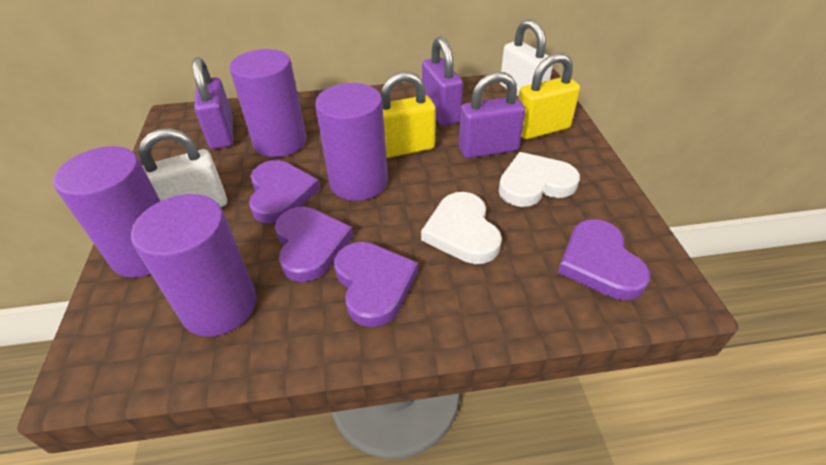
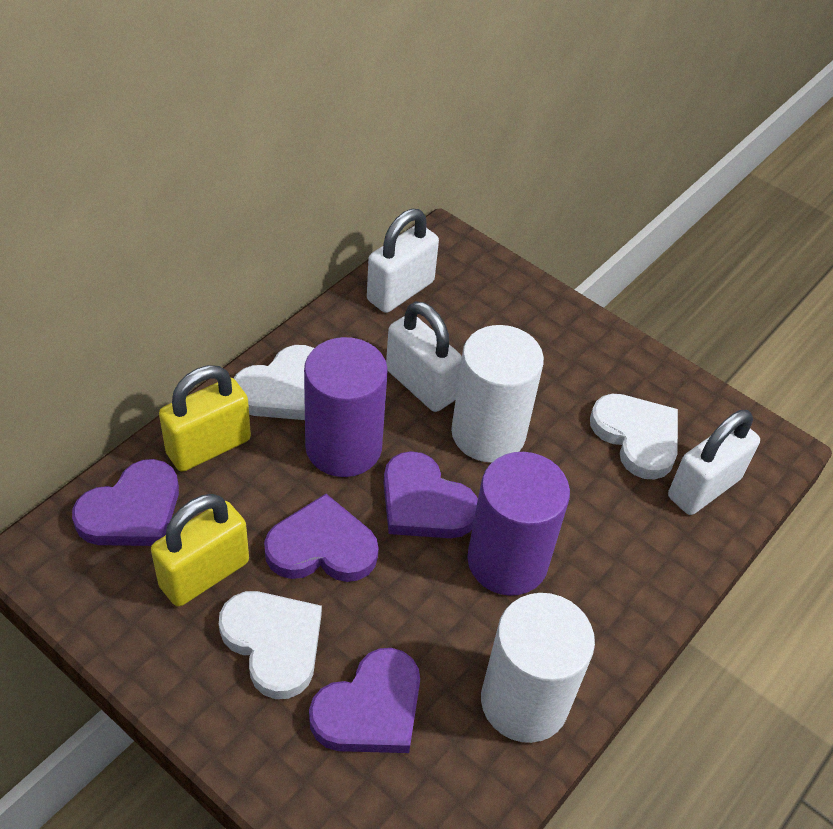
purple cylinder: 4 -> 2
purple padlock: 3 -> 0
white cylinder: 0 -> 2
white heart: 2 -> 3
white padlock: 2 -> 3

